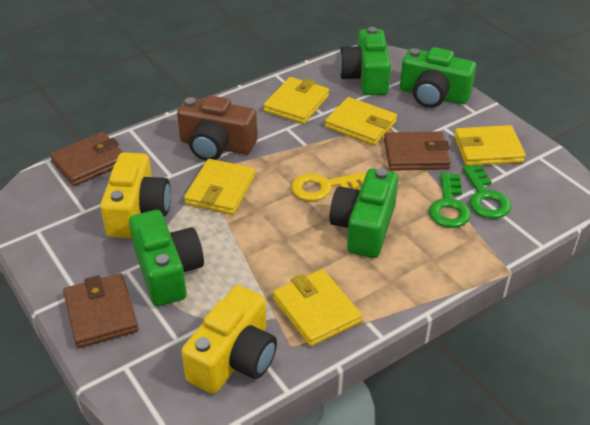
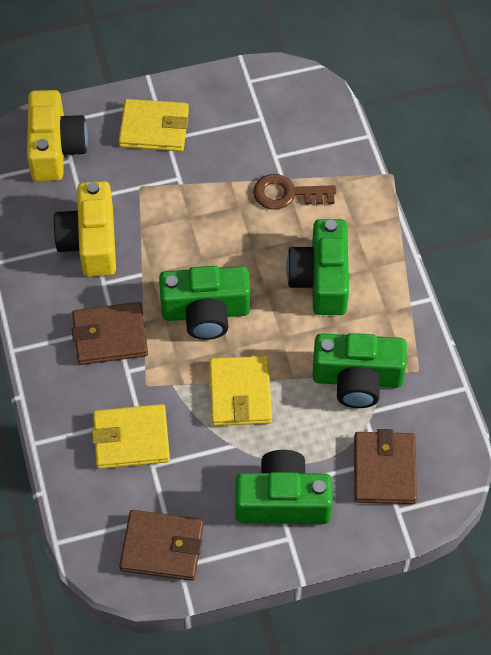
brown camera: 1 -> 0
brown key: 0 -> 1
green key: 2 -> 0
yellow key: 1 -> 0
yellow wallet: 5 -> 3

